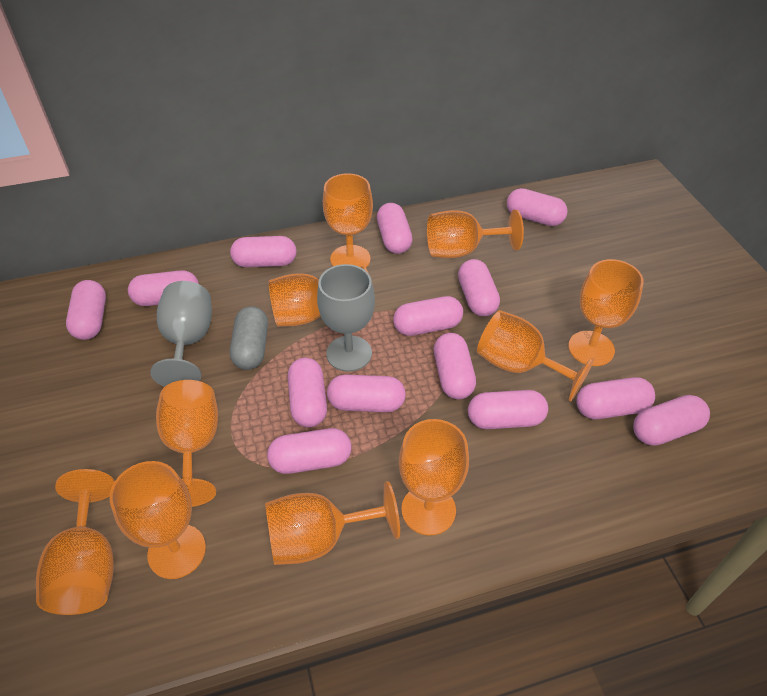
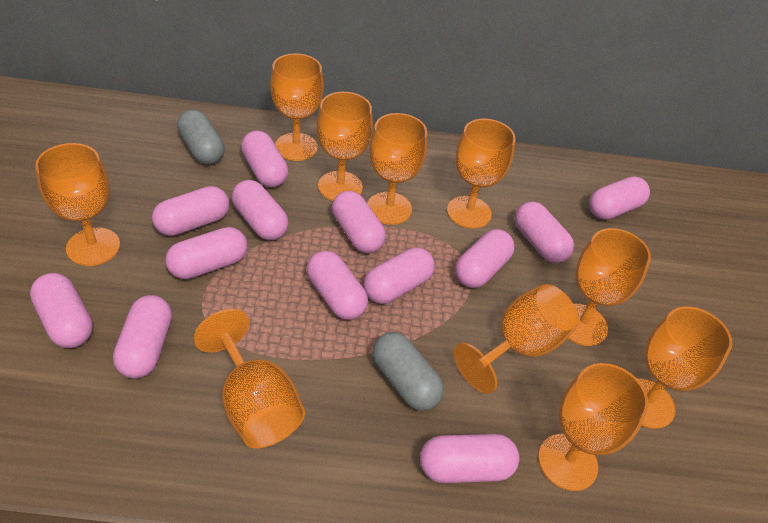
grey capsule: 1 -> 2
grey goblet: 2 -> 0
pink capsule: 14 -> 13

